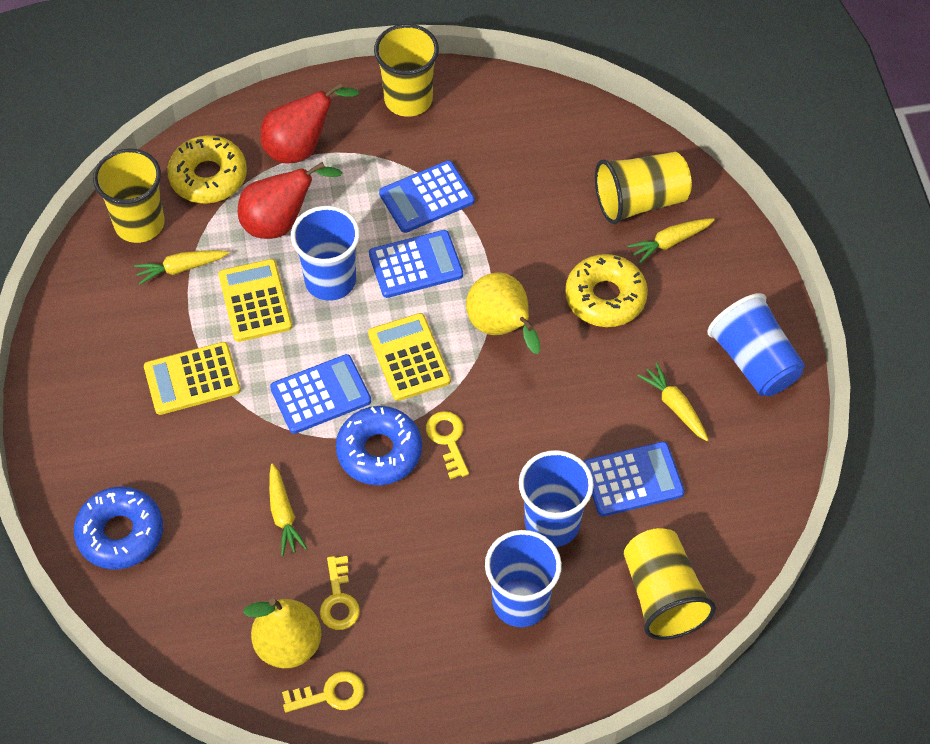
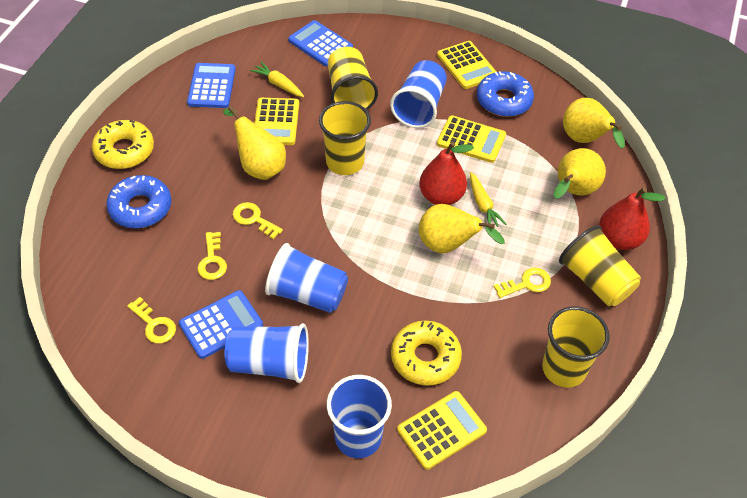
blue calculator: 4 -> 3
yellow calculator: 3 -> 4
yellow carrot: 4 -> 2
yellow key: 3 -> 4
yellow pear: 2 -> 4

